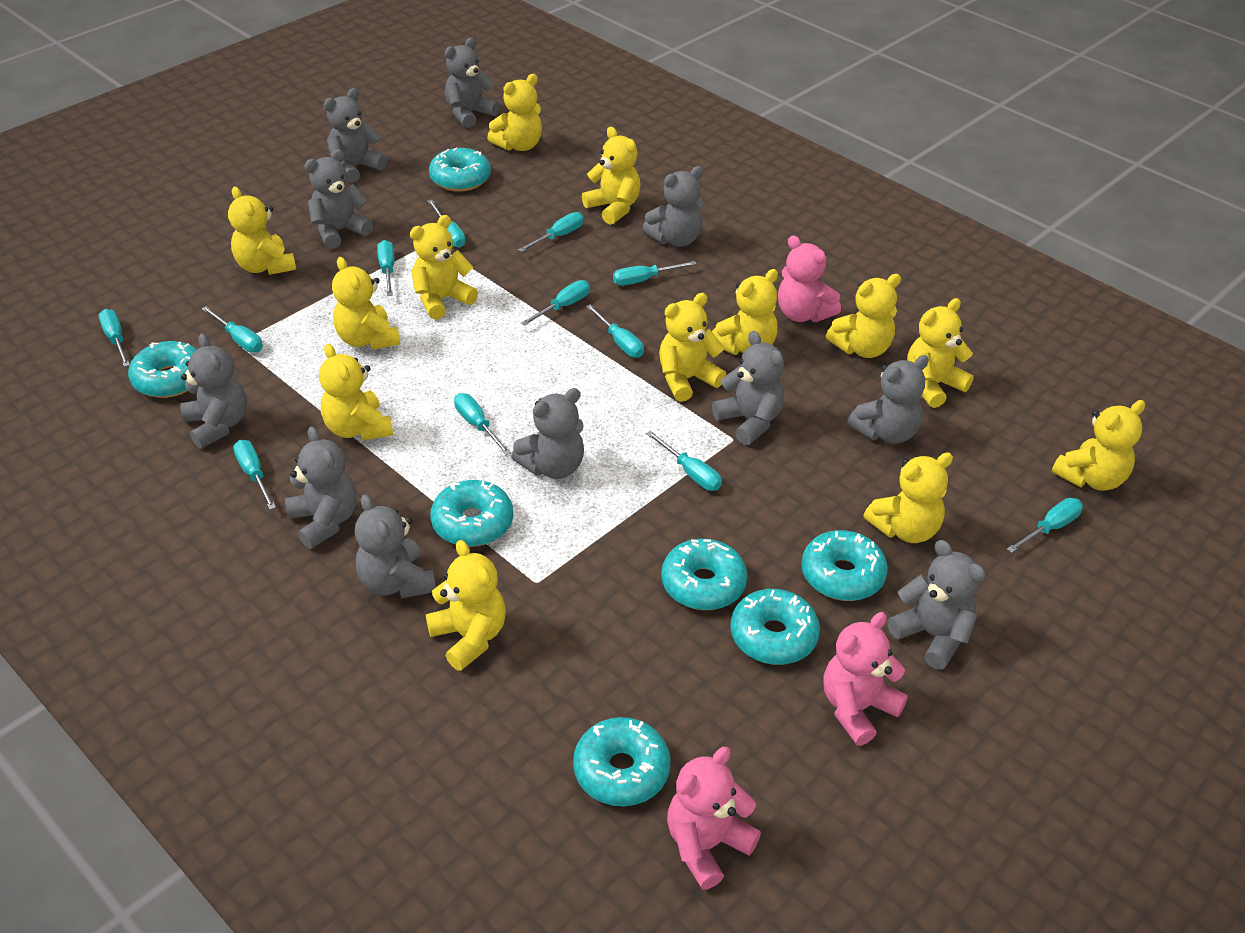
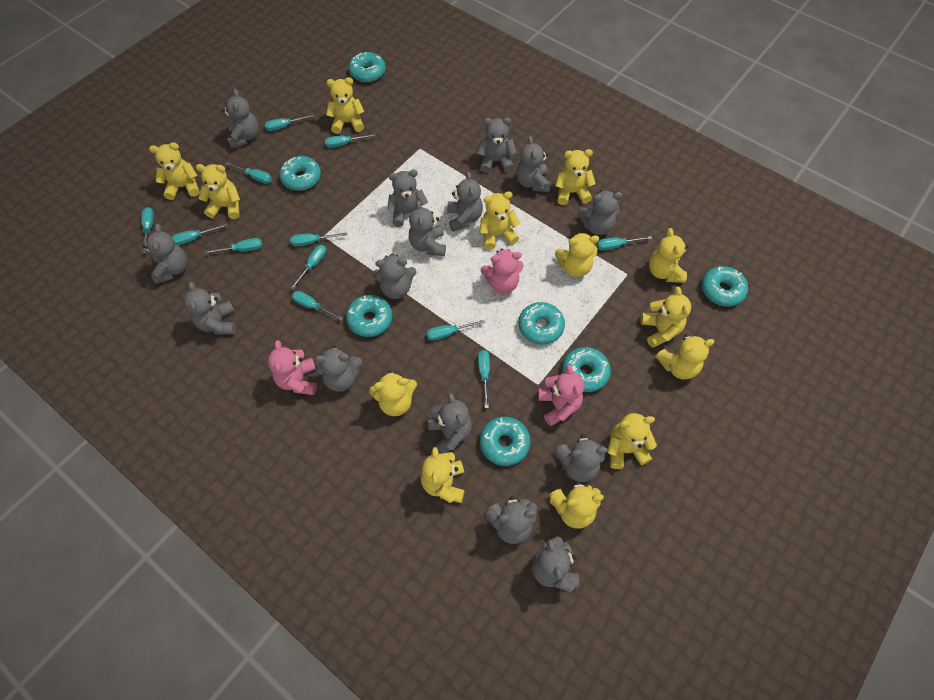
grey teddy bear: 11 -> 15

